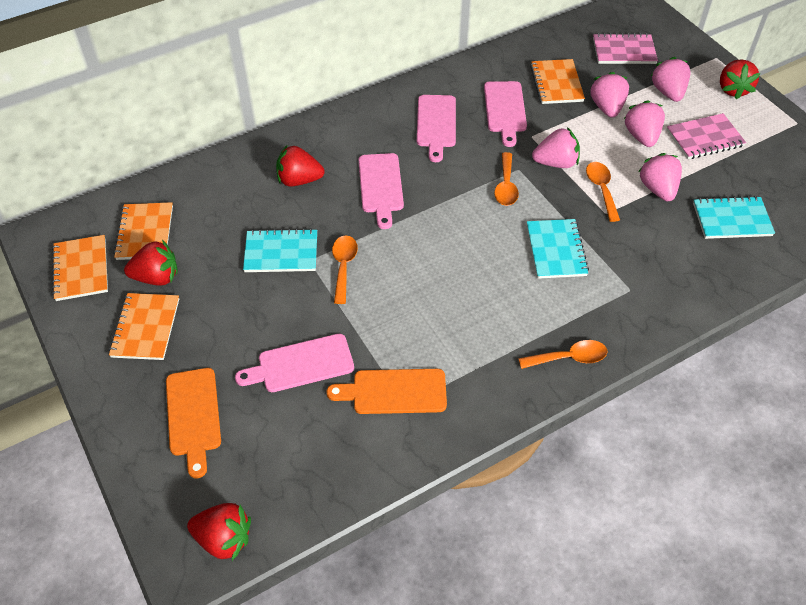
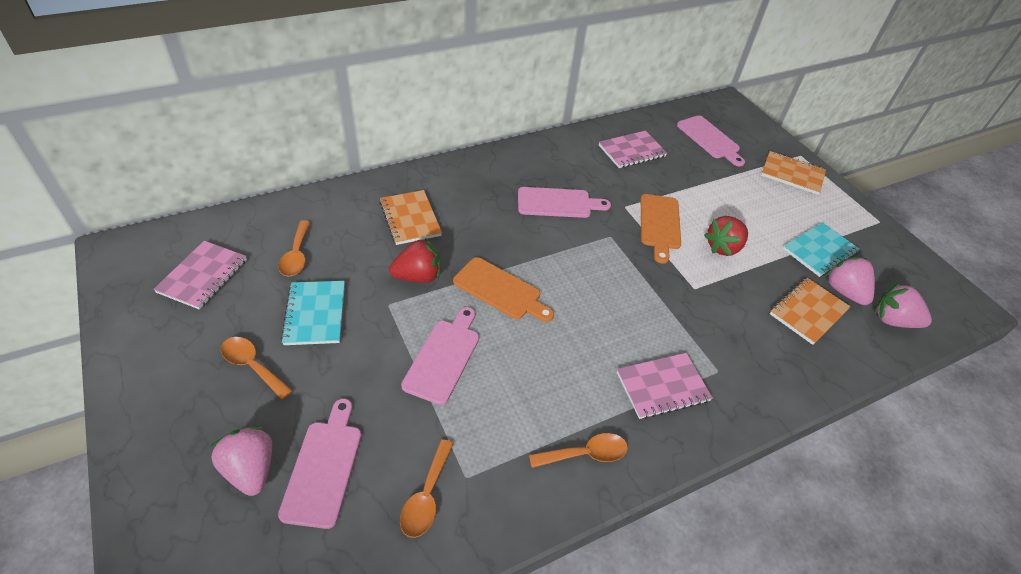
orange notebook: 4 -> 3
pink notebook: 2 -> 3
pink strawberry: 5 -> 3
red strawberry: 4 -> 2
turquoise notebook: 3 -> 2

